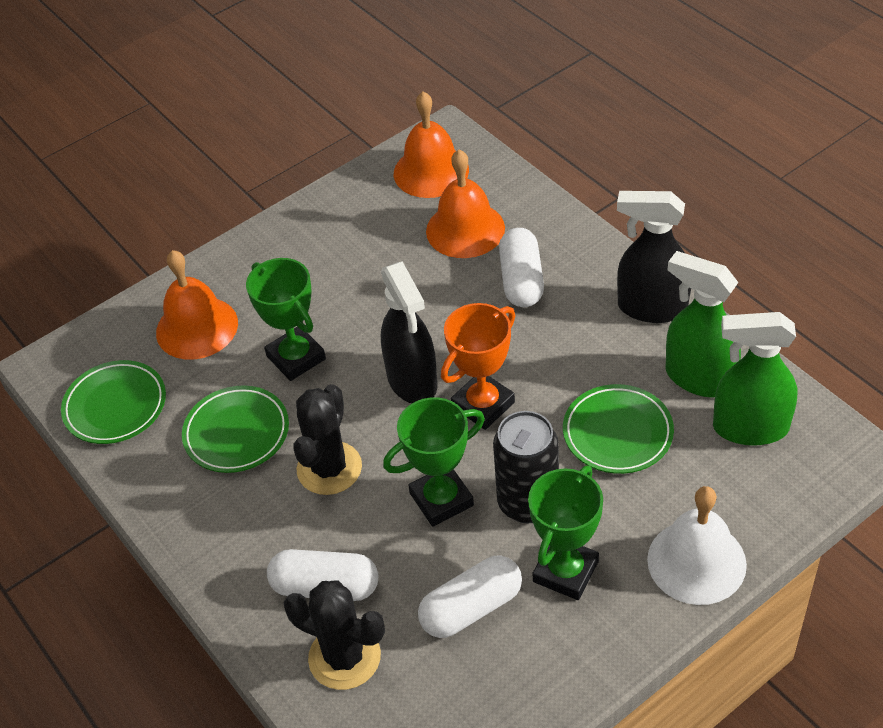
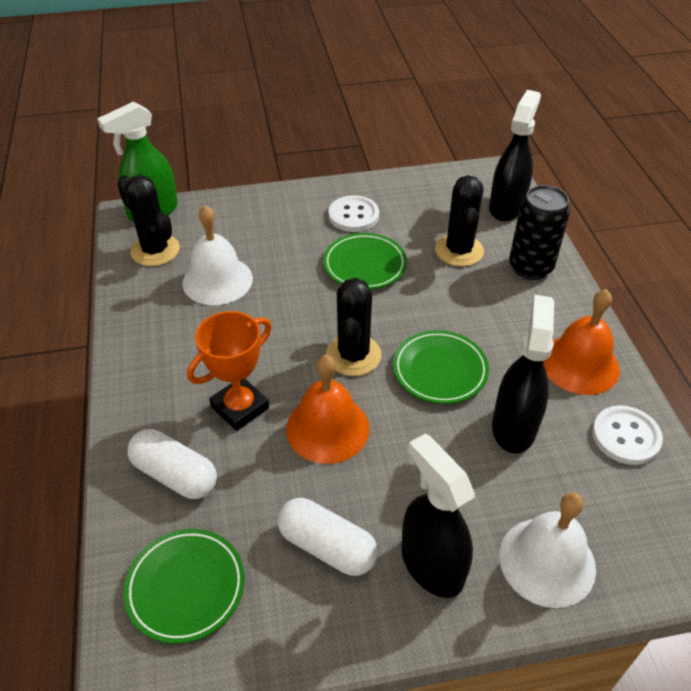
black cactus: 2 -> 3
black spray bottle: 2 -> 3
green spray bottle: 2 -> 1
green trophy: 3 -> 0
orange bell: 3 -> 2
white bell: 1 -> 2
white button: 0 -> 2
white capsule: 3 -> 2

